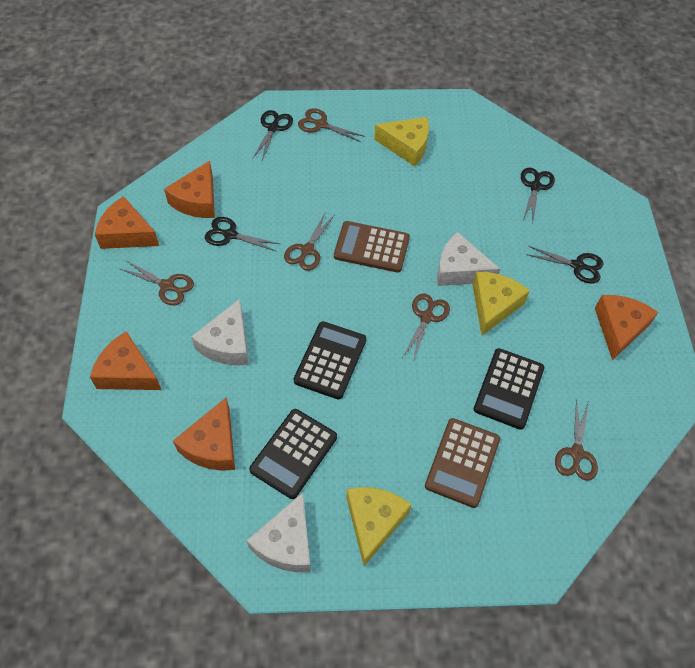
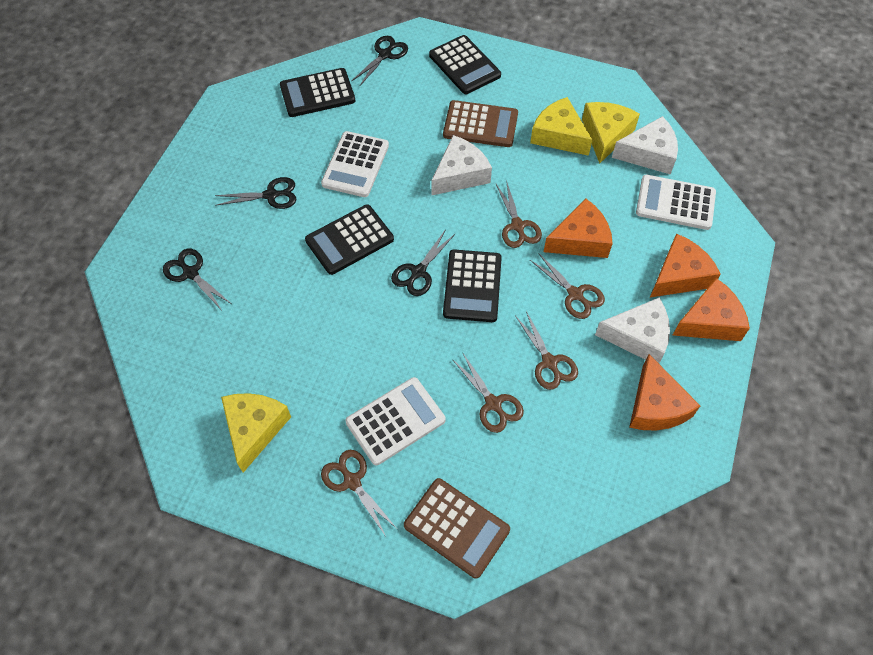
black calculator: 3 -> 4
orange cheese: 5 -> 4
white calculator: 0 -> 3

